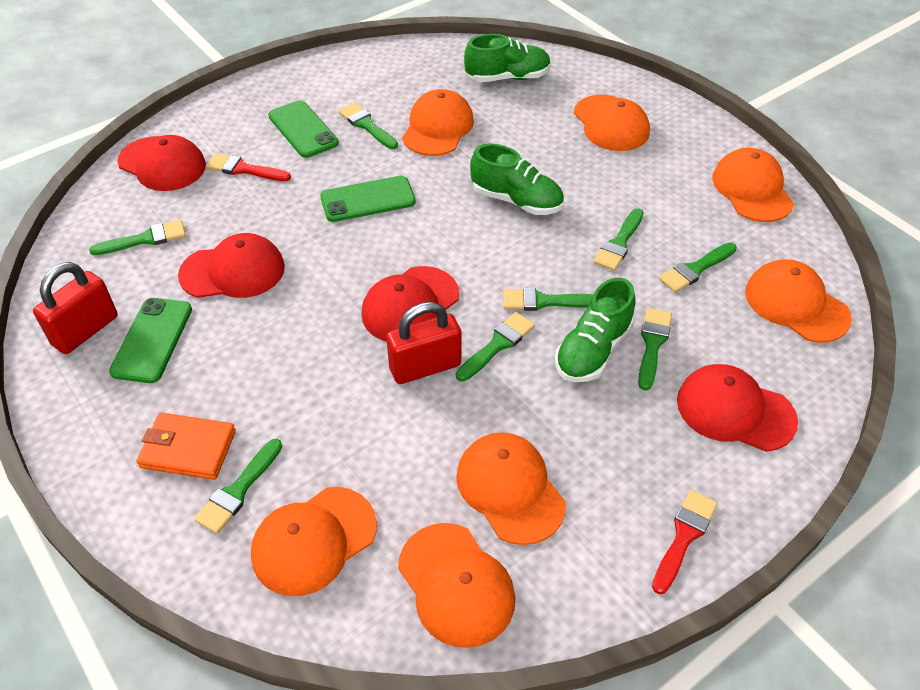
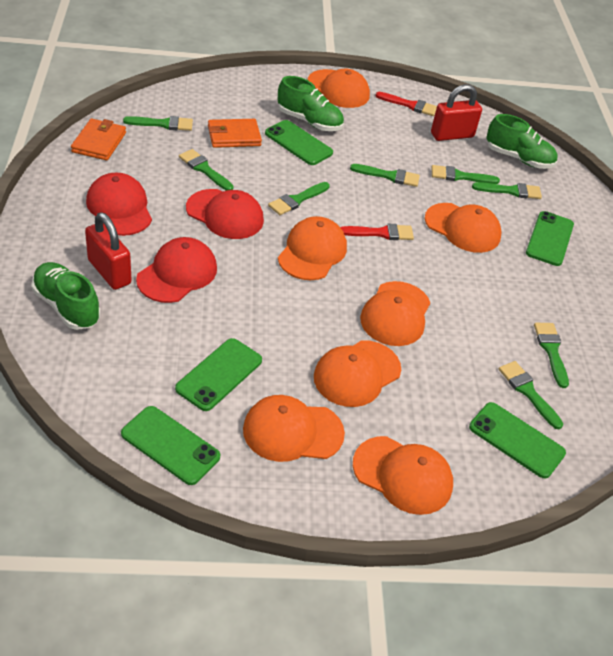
green phone: 3 -> 5
orange wallet: 1 -> 2
red cap: 4 -> 3

